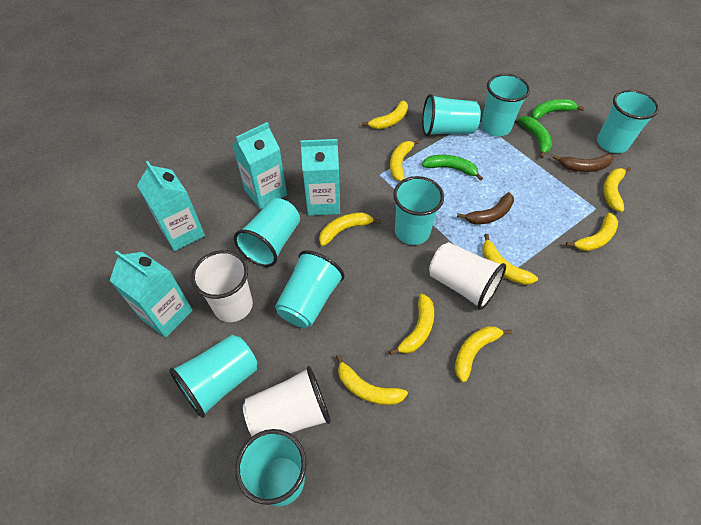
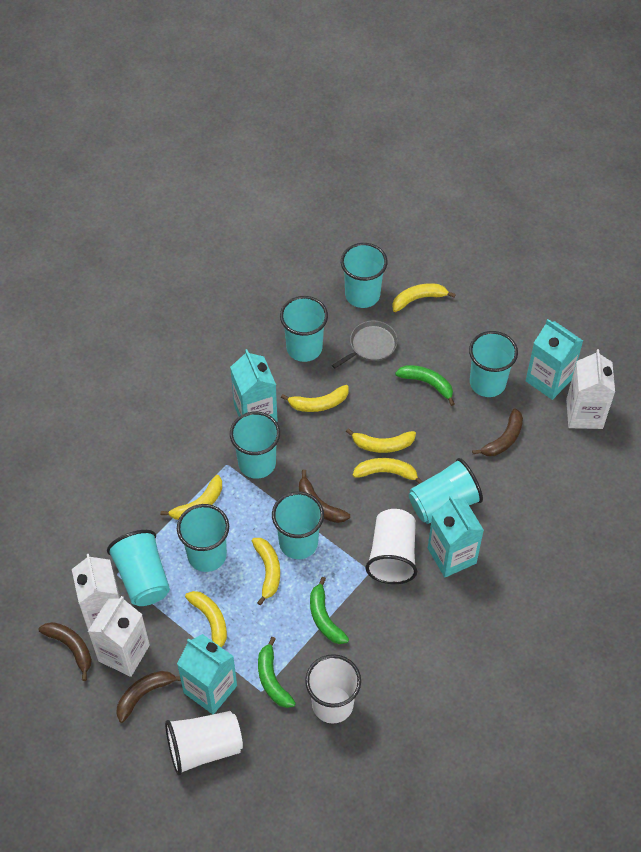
brown banana: 2 -> 4
grey pan: 0 -> 1
white carton: 0 -> 3
yellow banana: 9 -> 7

